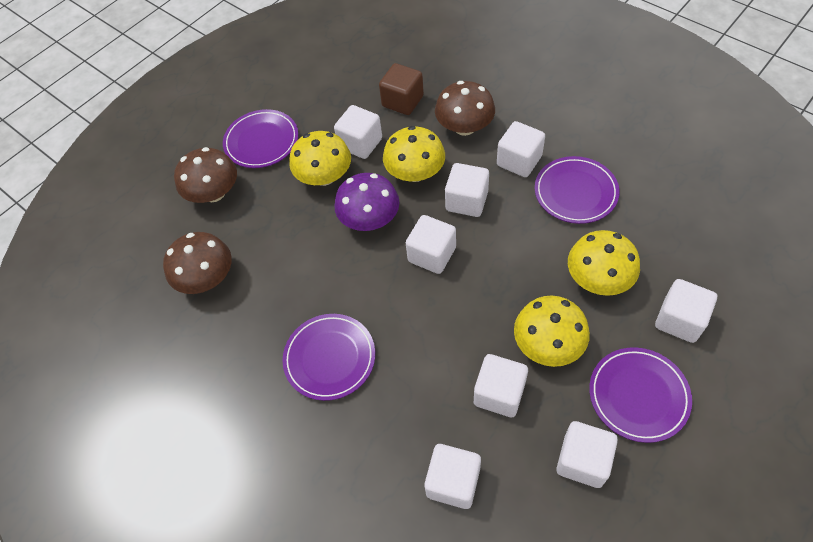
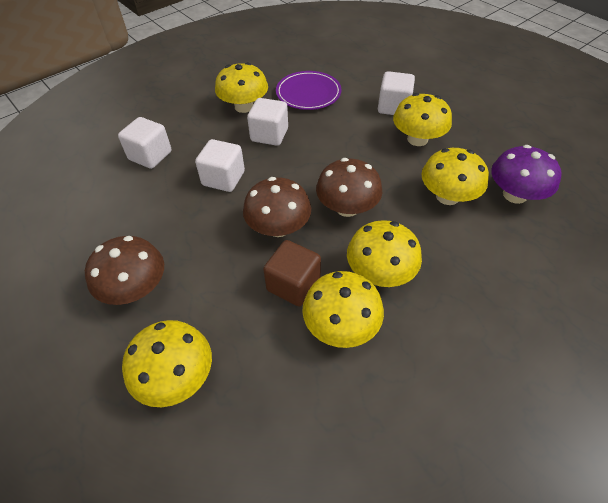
purple plate: 4 -> 1
white cube: 8 -> 4
yellow mushroom: 4 -> 6

